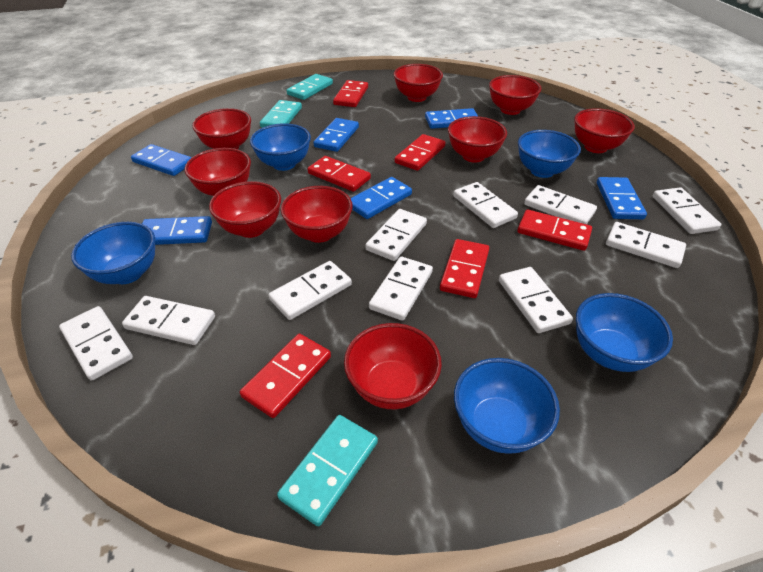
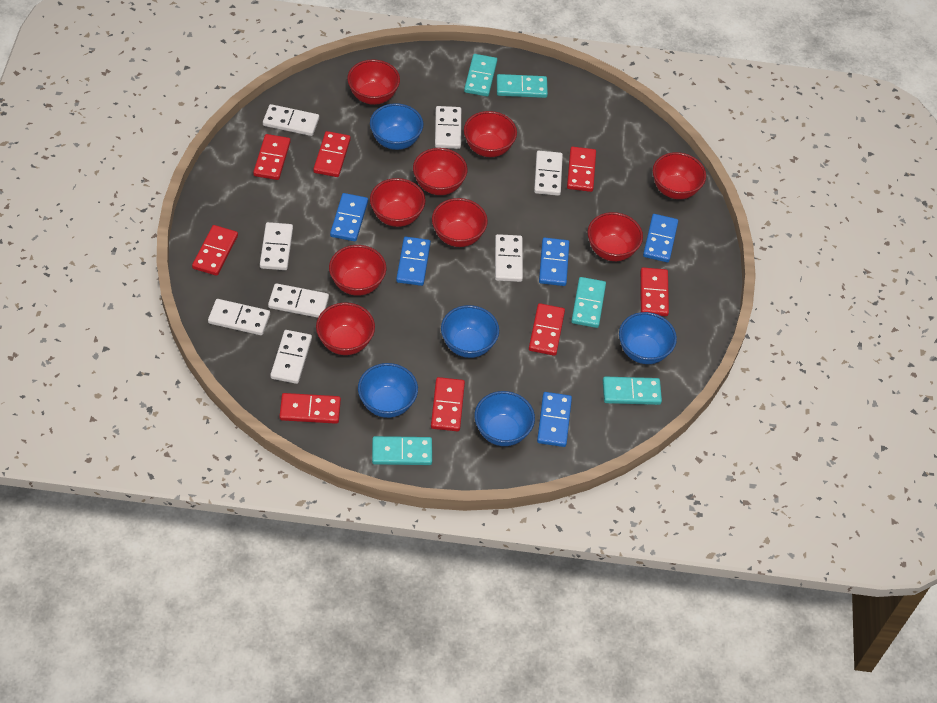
blue domino: 6 -> 5
red domino: 6 -> 8
turquoise domino: 3 -> 5
white domino: 10 -> 8

